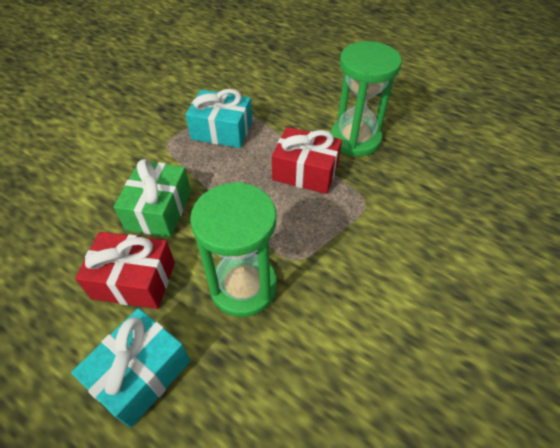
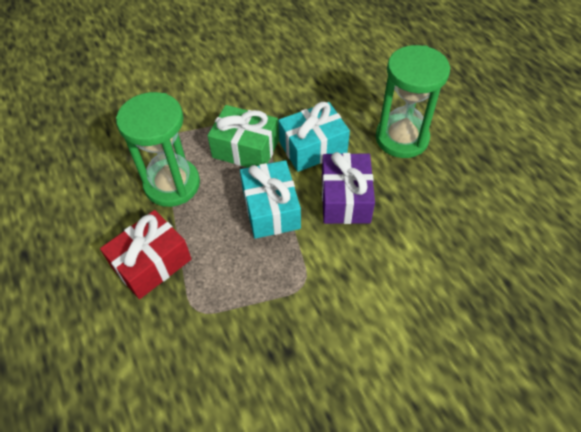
purple gift: 0 -> 1
red gift: 2 -> 1

